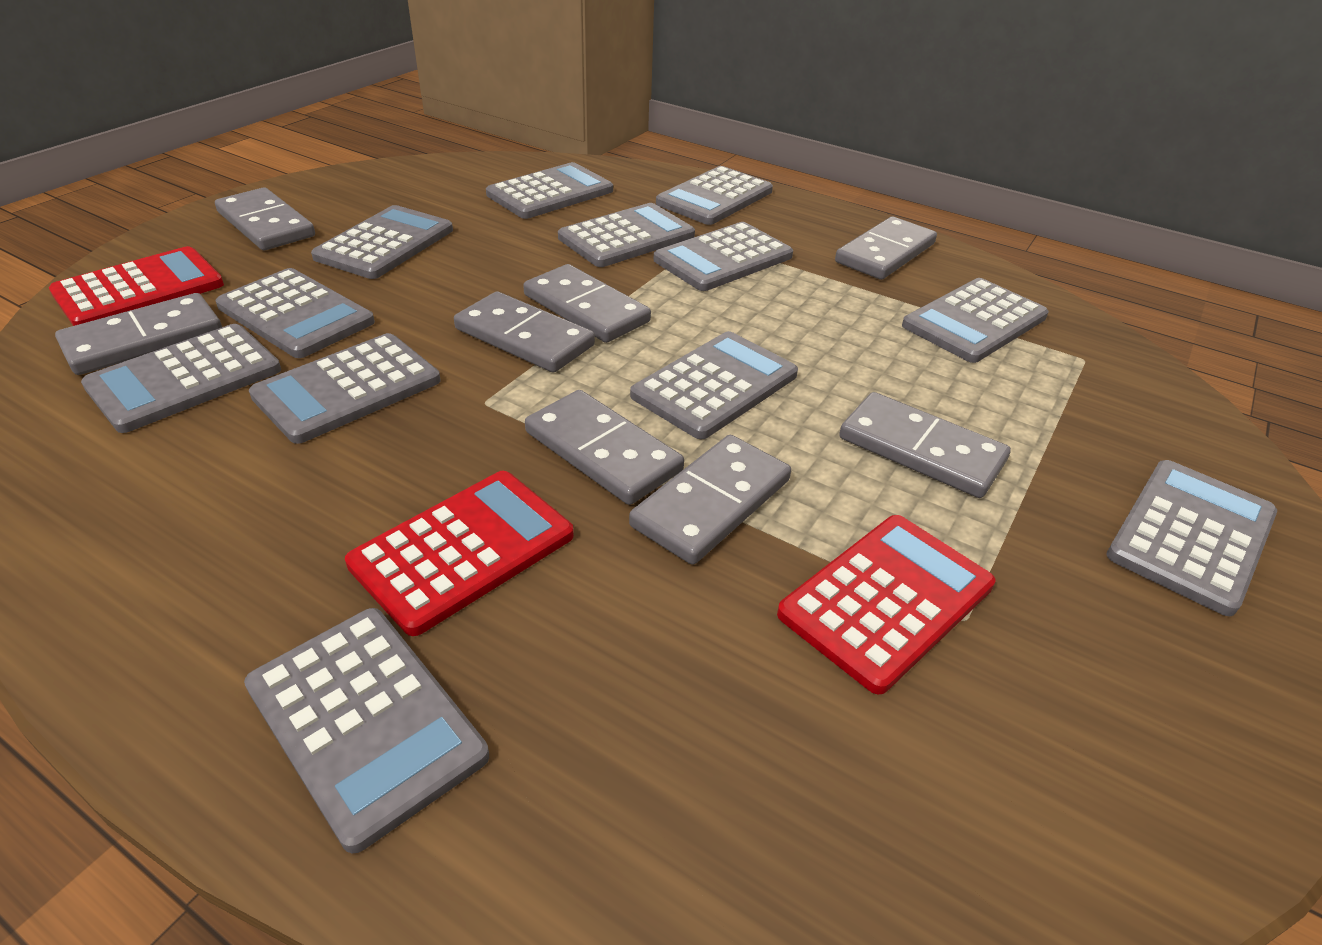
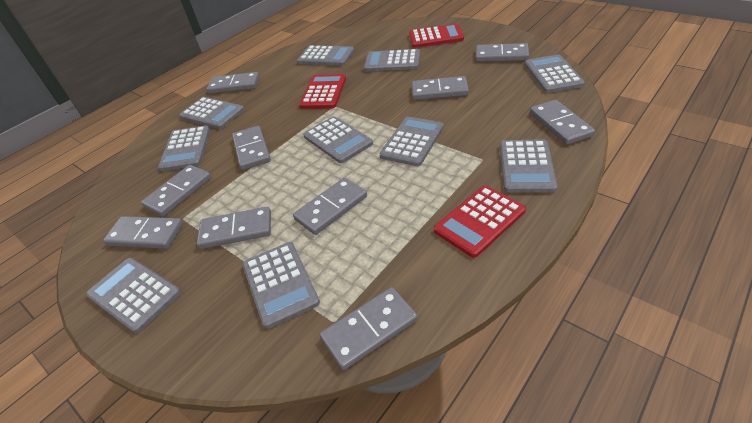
grey calculator: 12 -> 10
grey domino: 8 -> 10

